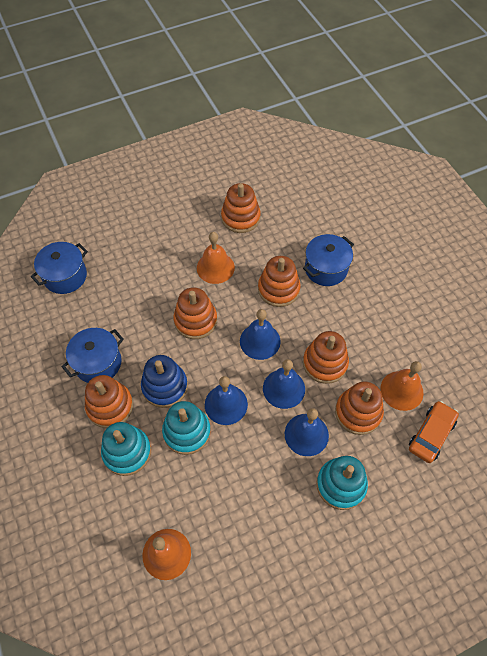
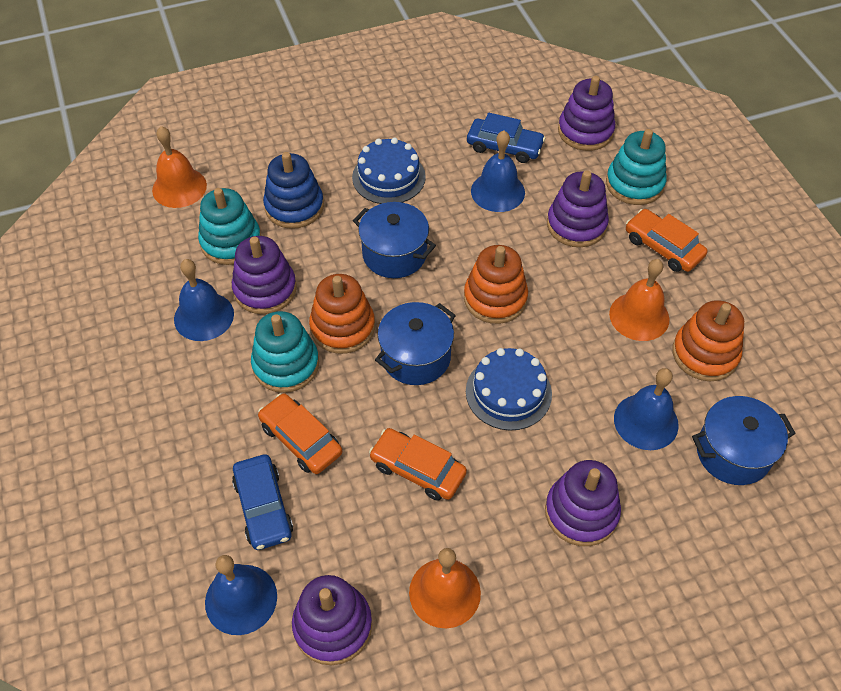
blue cake: 0 -> 2
blue car: 0 -> 2
orange car: 1 -> 3
orange stacking toy: 6 -> 3
purple stacking toy: 0 -> 5

